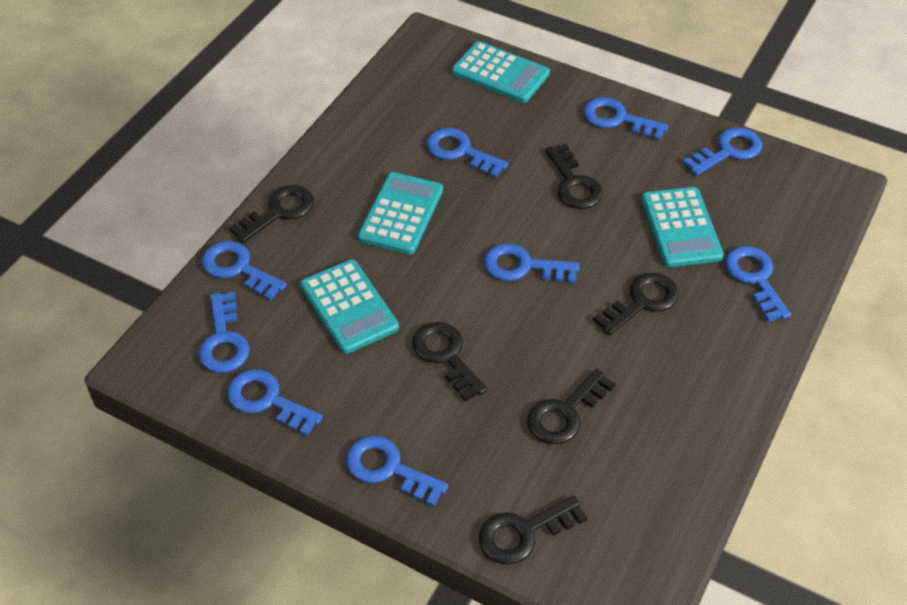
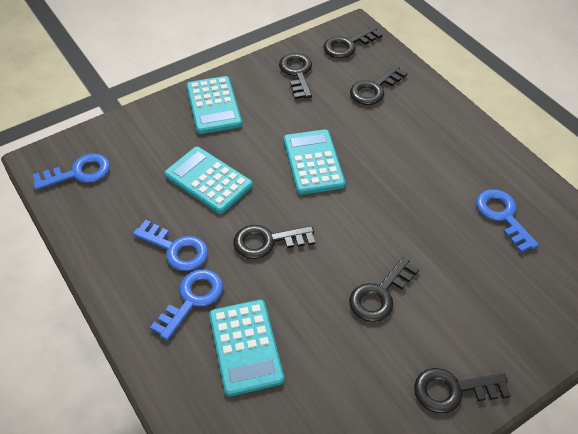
blue key: 9 -> 4

